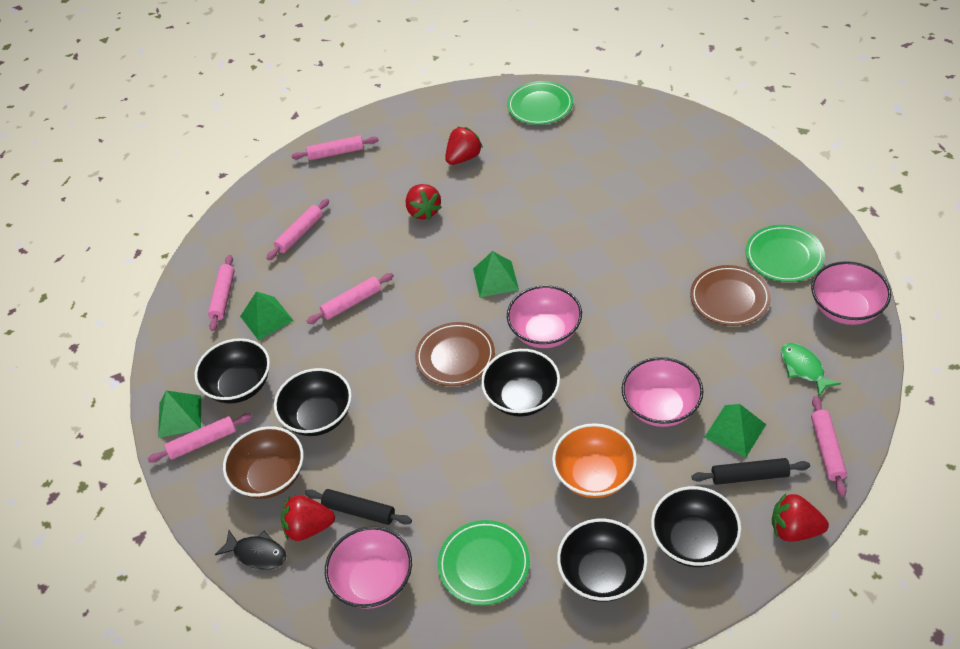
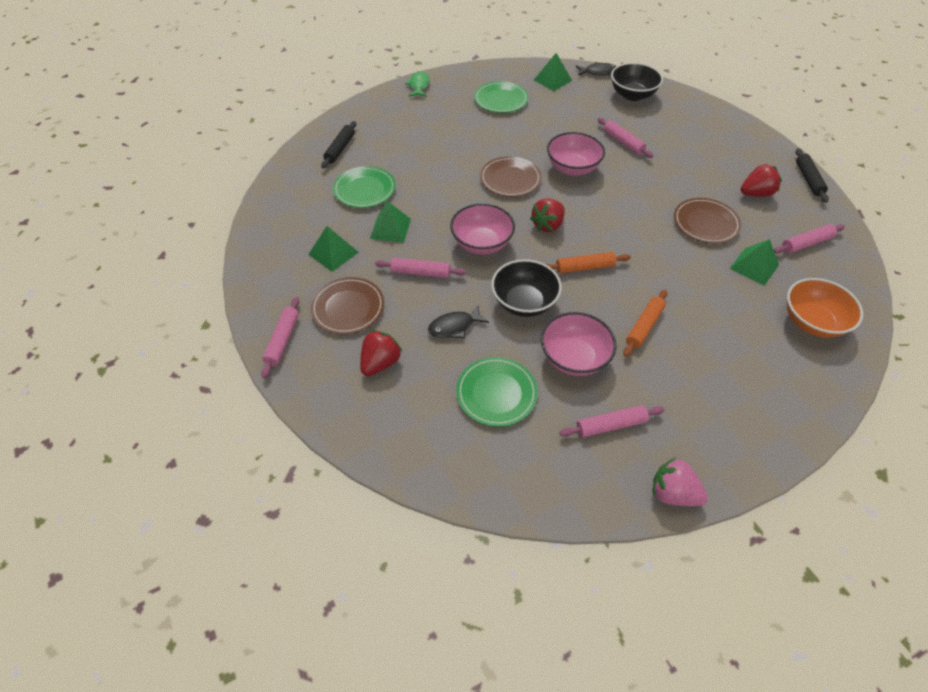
black bowl: 5 -> 2
black fish: 1 -> 2
brown bowl: 1 -> 0
brown plate: 2 -> 3
orange rolling pin: 0 -> 2
pink bowl: 4 -> 3
pink rolling pin: 6 -> 5
pink strawberry: 0 -> 1
red strawberry: 4 -> 3

